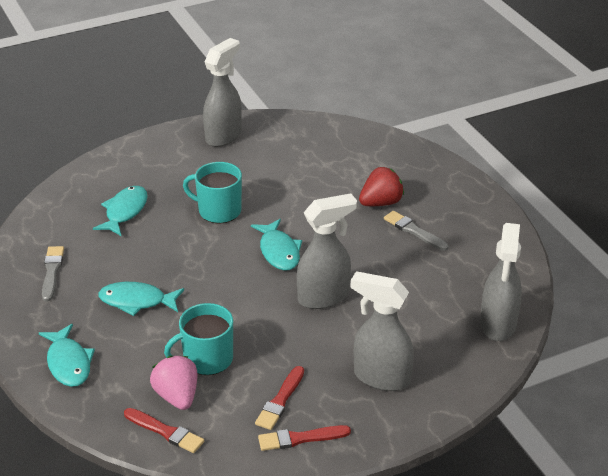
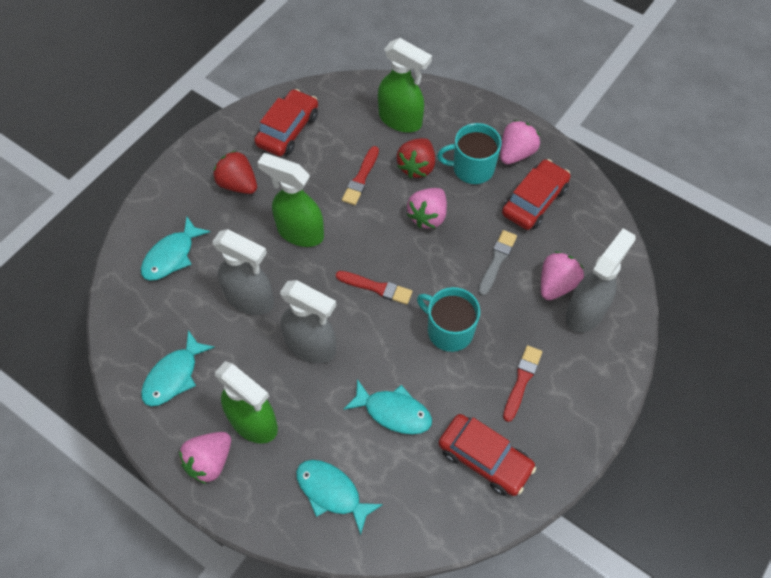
green spray bottle: 0 -> 3
grey brush: 2 -> 1
grey spray bottle: 4 -> 3
pink strawberry: 1 -> 4
red car: 0 -> 3
red strawberry: 1 -> 2

